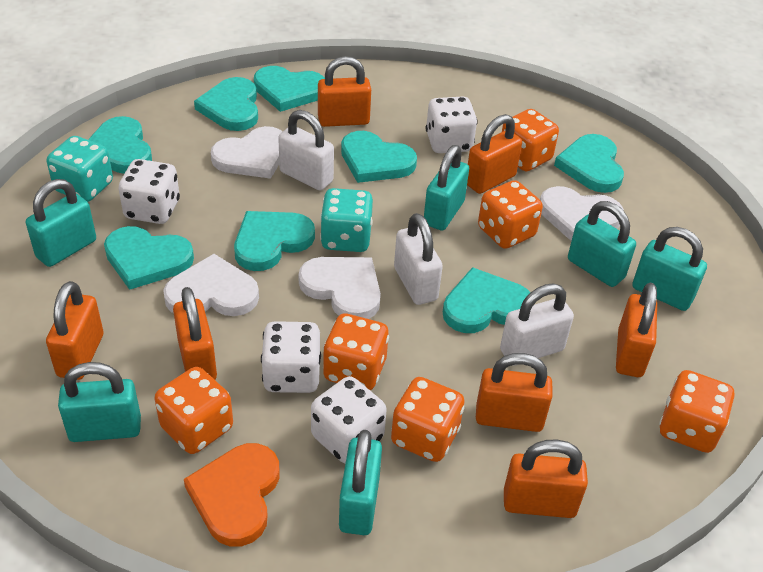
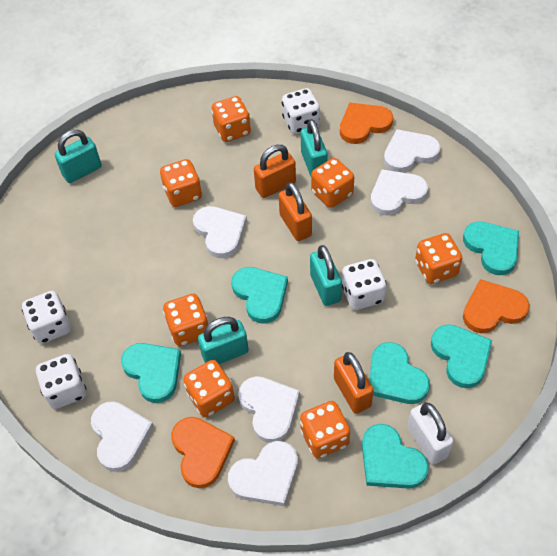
orange dice: 6 -> 7
orange heart: 1 -> 3
orange padlock: 7 -> 3
turquoise dice: 2 -> 0
turquoise heart: 8 -> 6
turquoise padlock: 6 -> 4
white heart: 4 -> 6
white padlock: 3 -> 1

